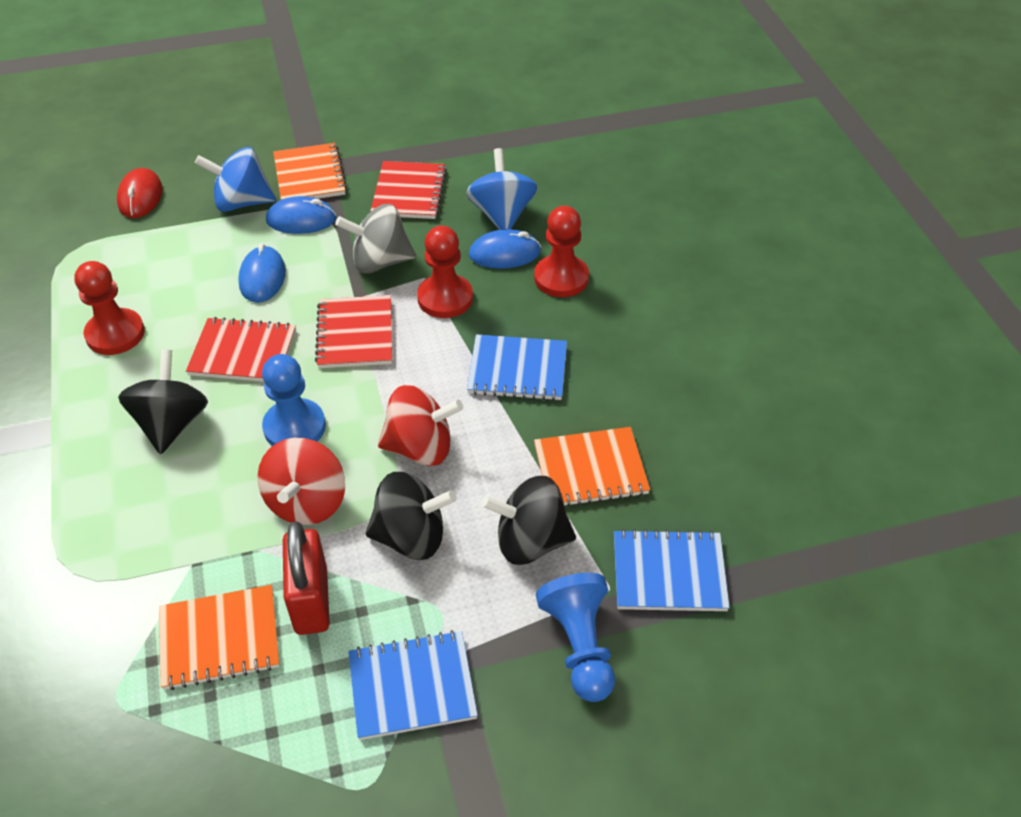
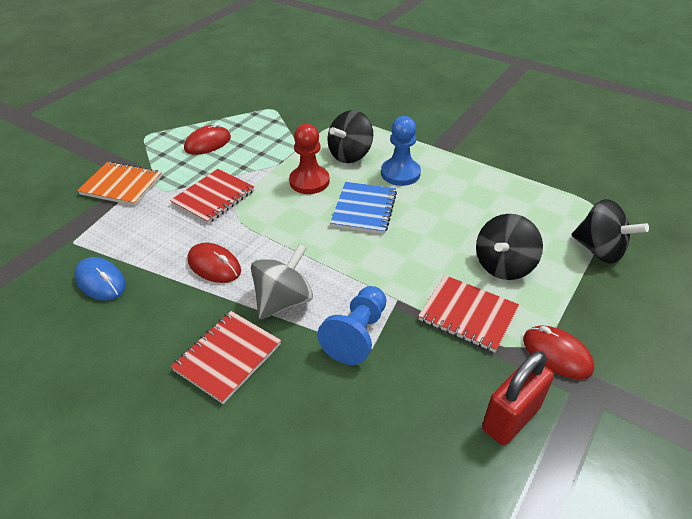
blue mouse: 3 -> 1
blue notebook: 3 -> 1
blue spinning top: 2 -> 0
orange notebook: 3 -> 1
red mouse: 1 -> 3
red pawn: 3 -> 1
red spinning top: 2 -> 0

